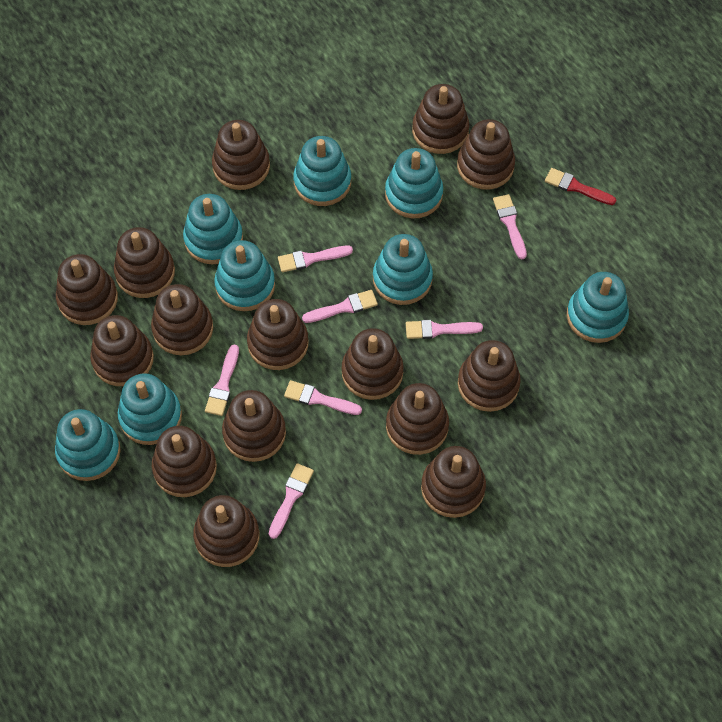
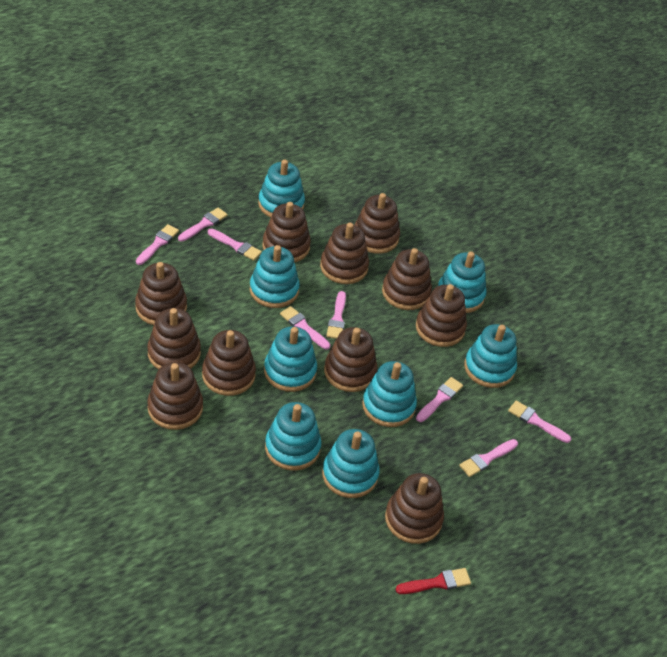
brown stacking toy: 15 -> 11
pink brush: 7 -> 8

